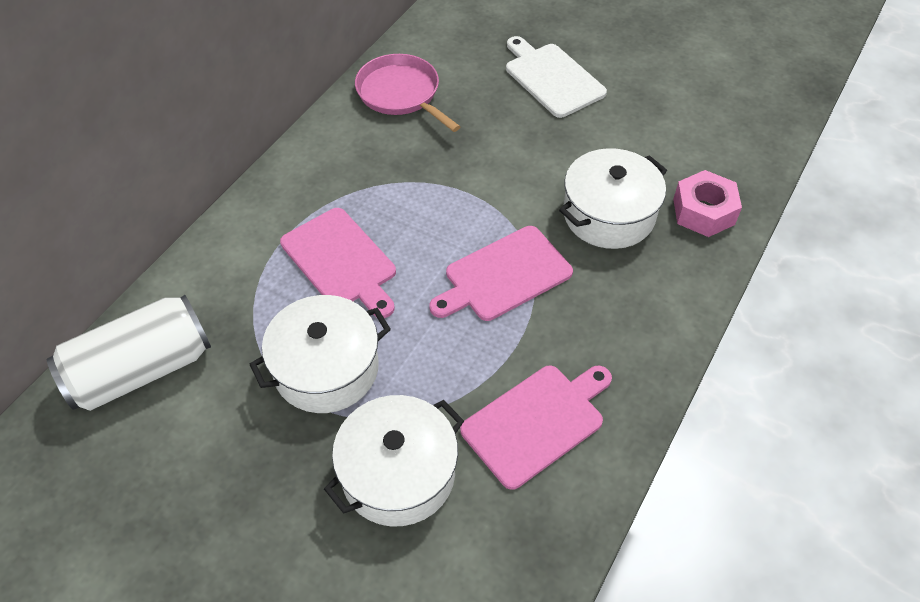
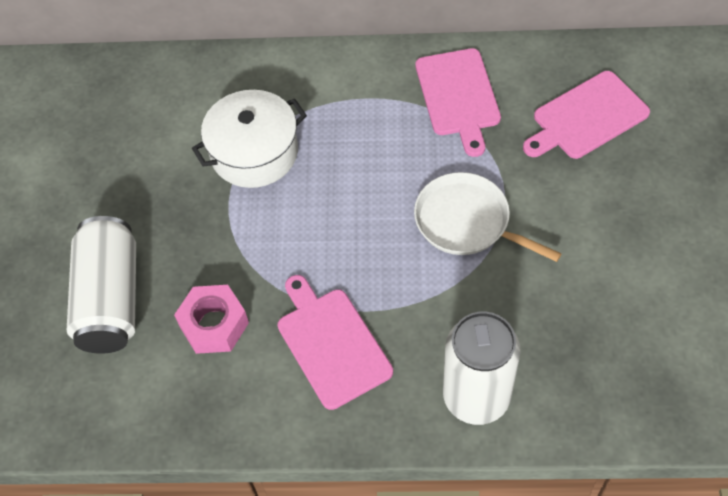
pink pan: 1 -> 0
white can: 1 -> 2
white cutting board: 1 -> 0
white pan: 0 -> 1
white pot: 3 -> 1

